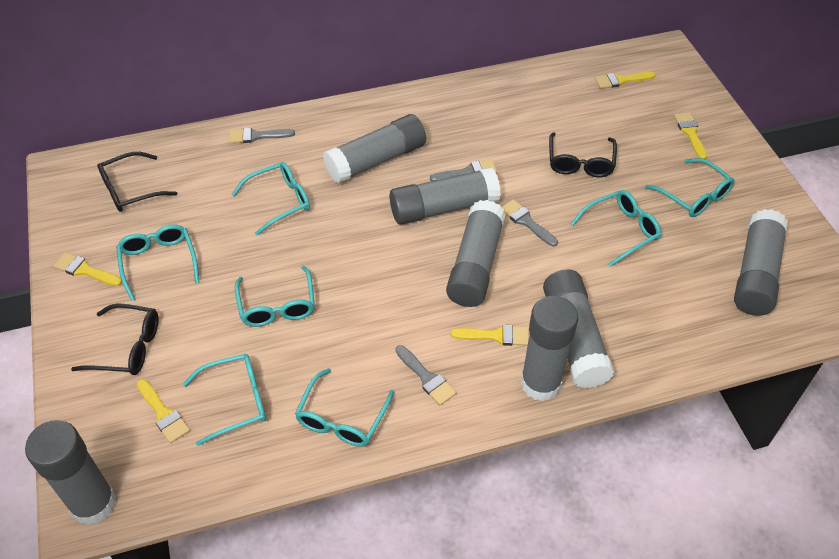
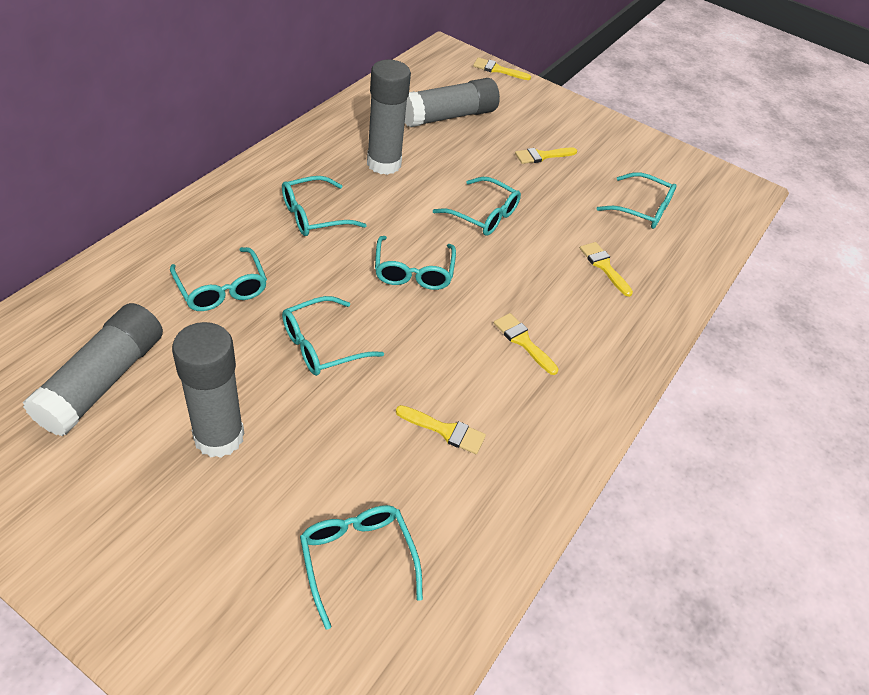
black glasses: 3 -> 0
grey brush: 4 -> 0
grey glue stick: 7 -> 4

